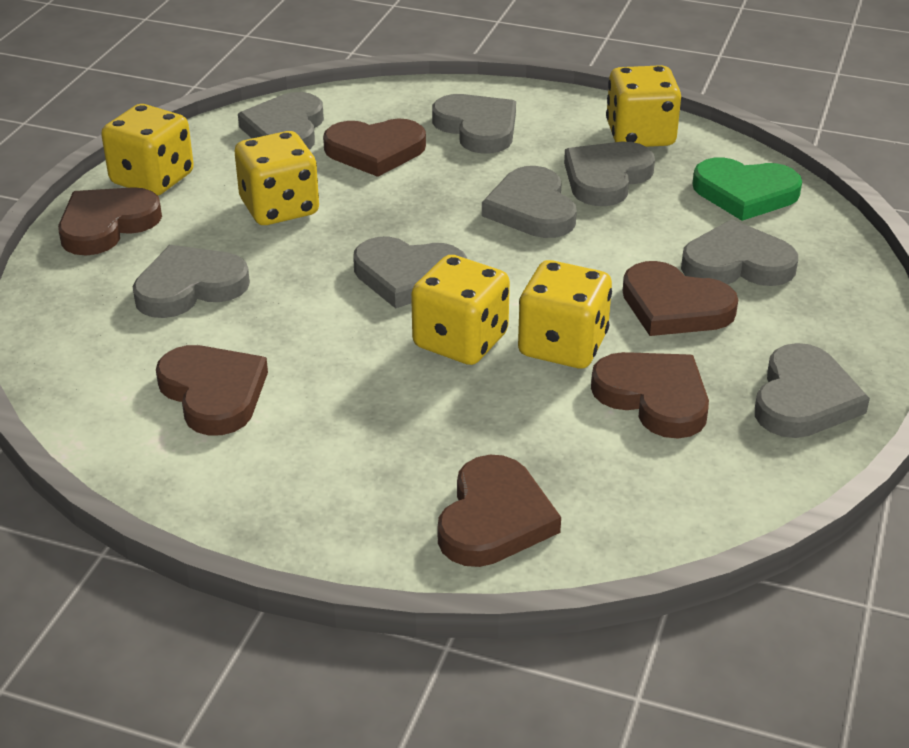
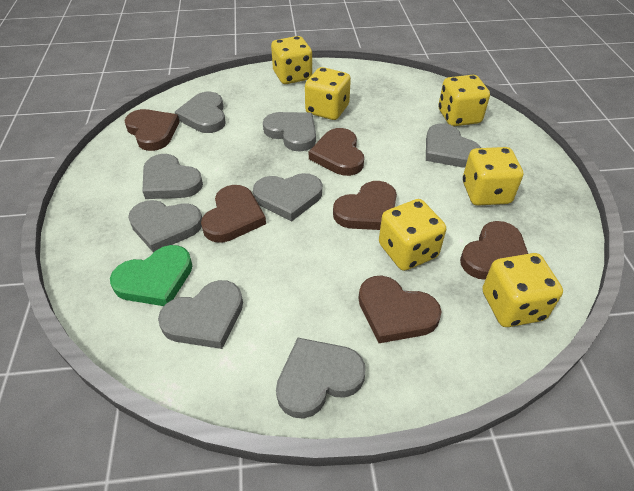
yellow dice: 5 -> 6

